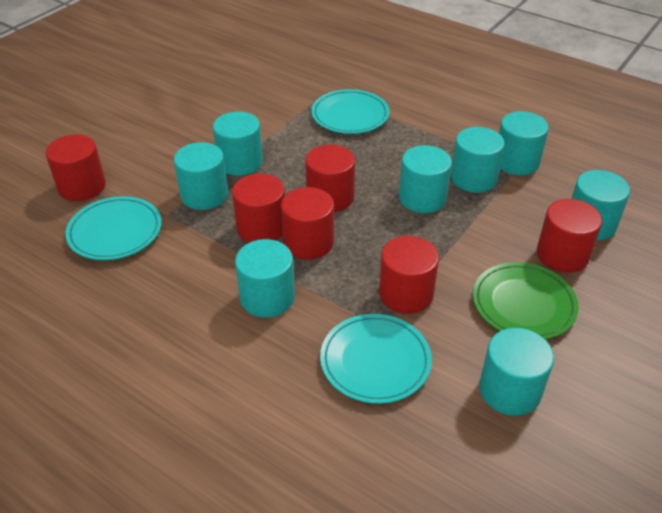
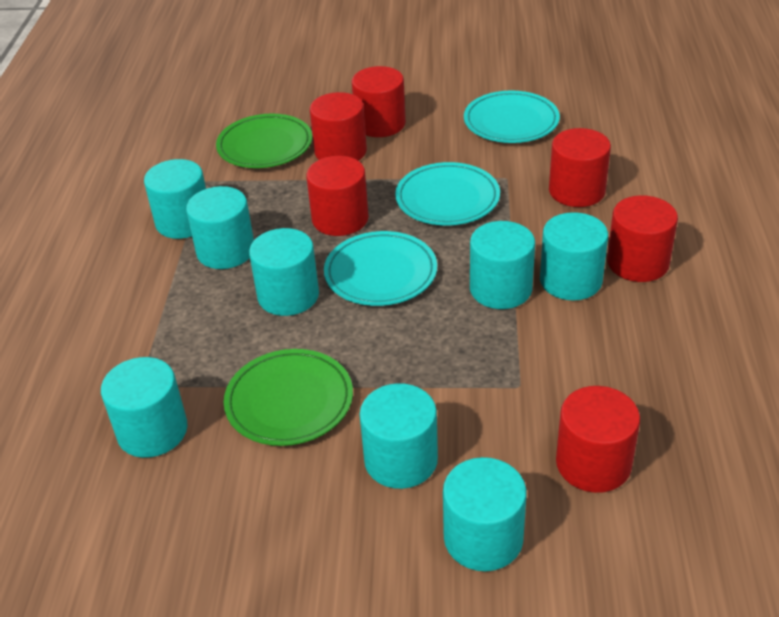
green plate: 1 -> 2

